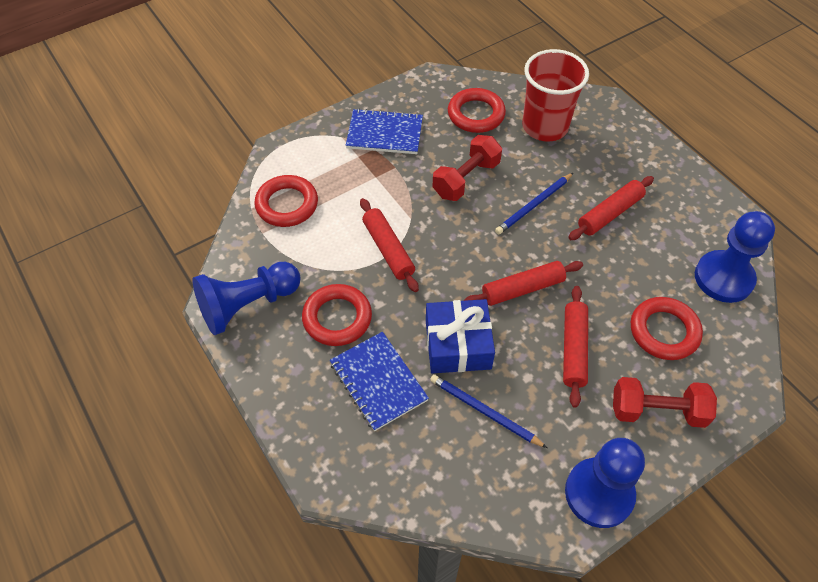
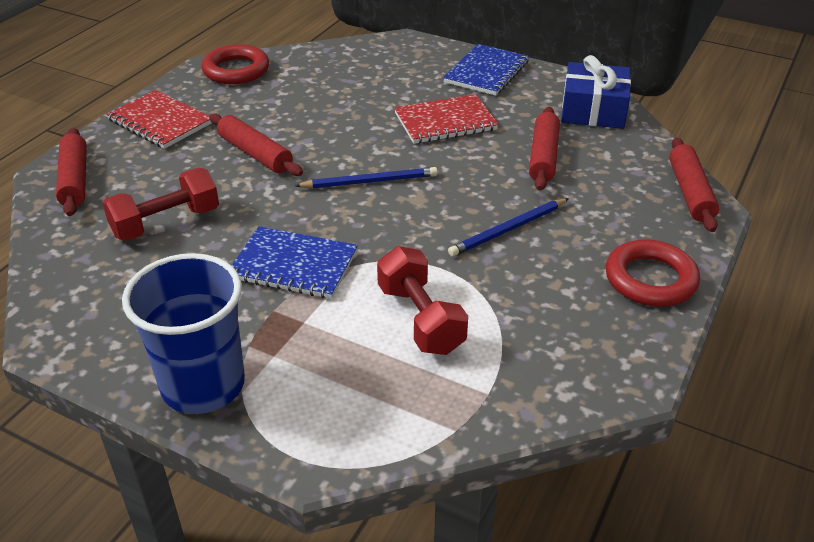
blue cup: 0 -> 1
blue pawn: 3 -> 0
red cup: 1 -> 0
red notebook: 0 -> 2
red ring: 4 -> 2

